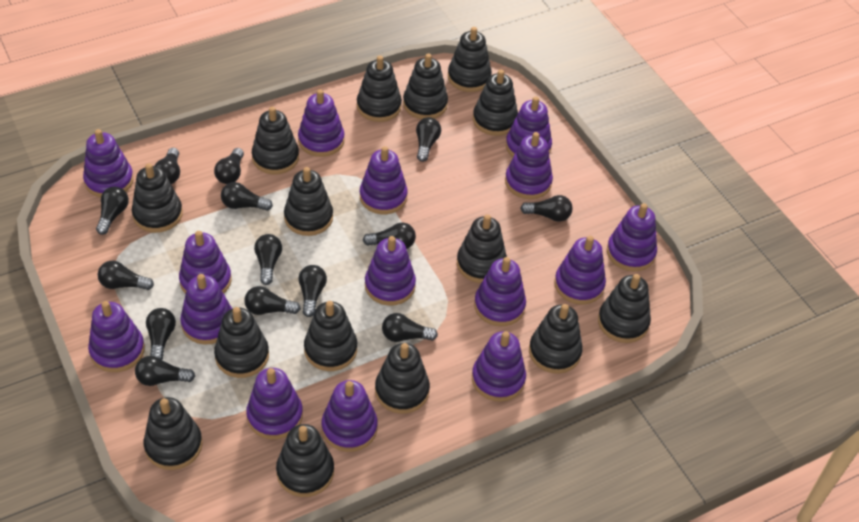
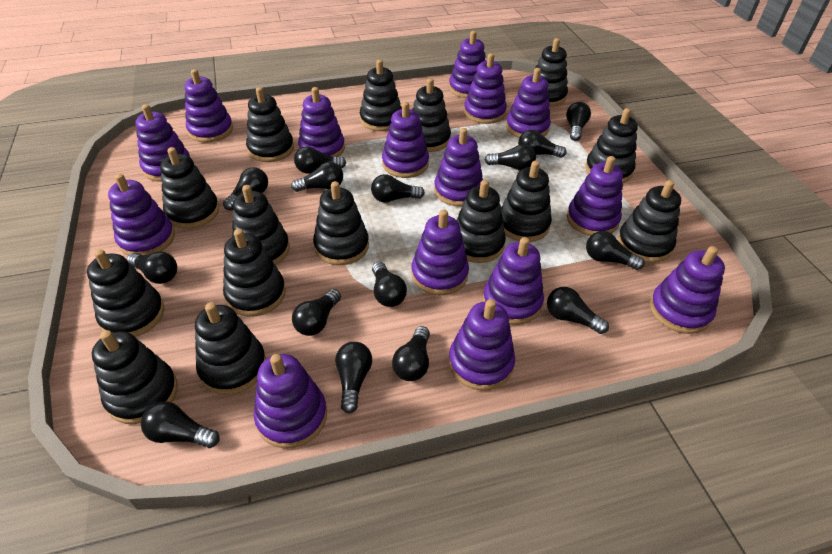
black light bulb: 14 -> 15

